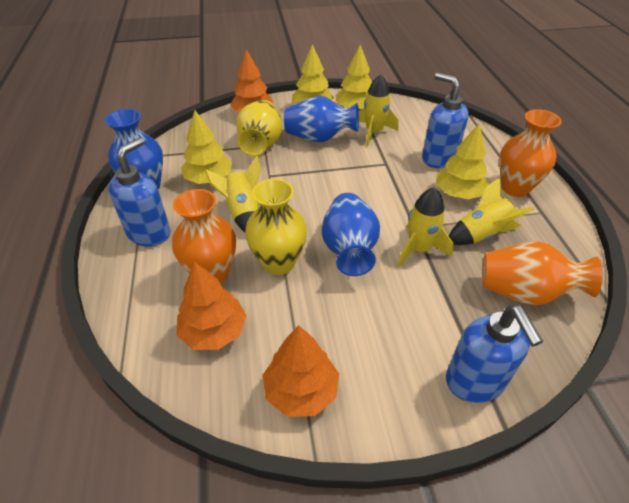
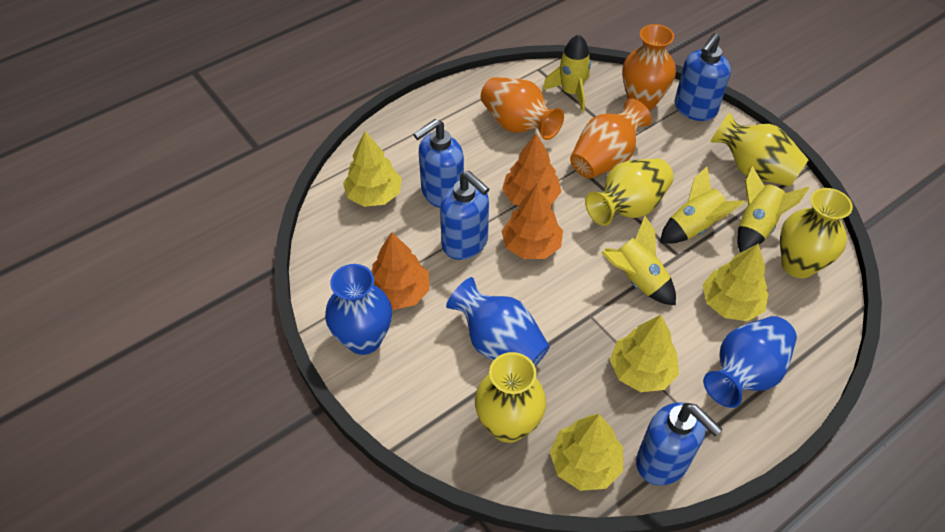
blue soap dispenser: 3 -> 4
yellow vase: 2 -> 4

